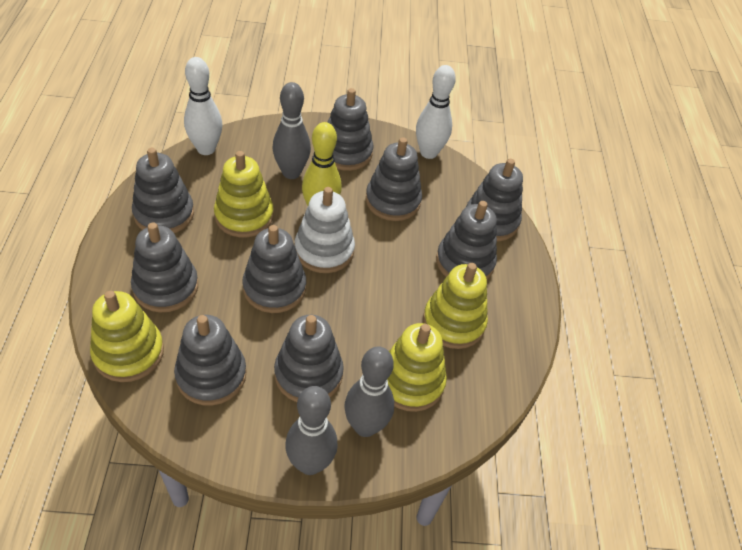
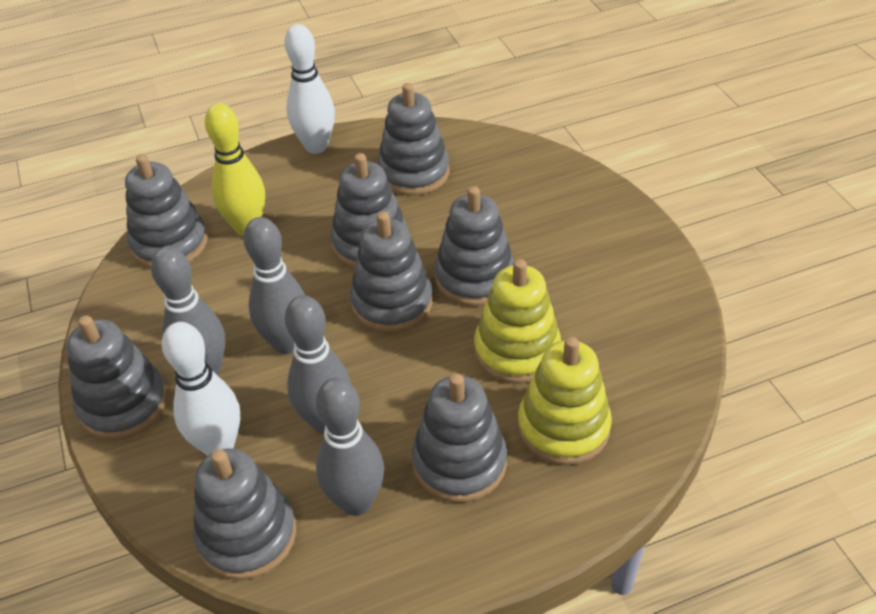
grey bowling pin: 3 -> 4
grey stacking toy: 9 -> 8
white stacking toy: 1 -> 0
yellow stacking toy: 4 -> 2

